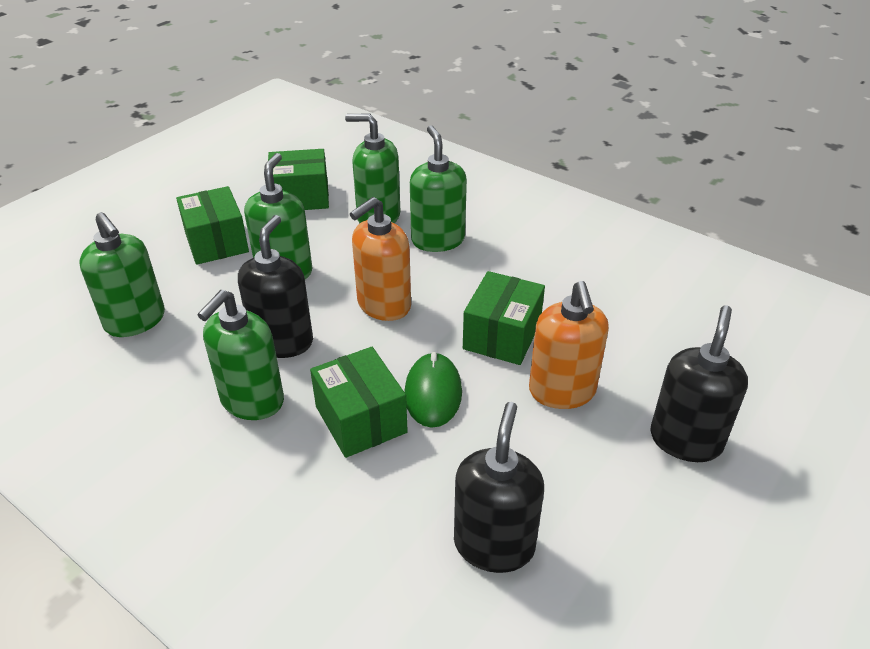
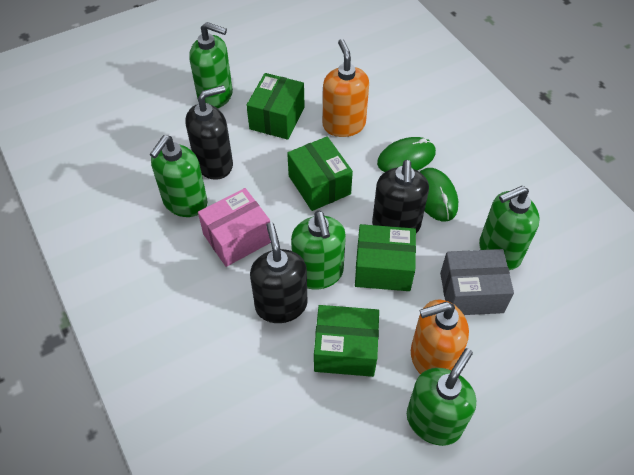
green mouse: 1 -> 2
grey box: 0 -> 1
pink box: 0 -> 1

